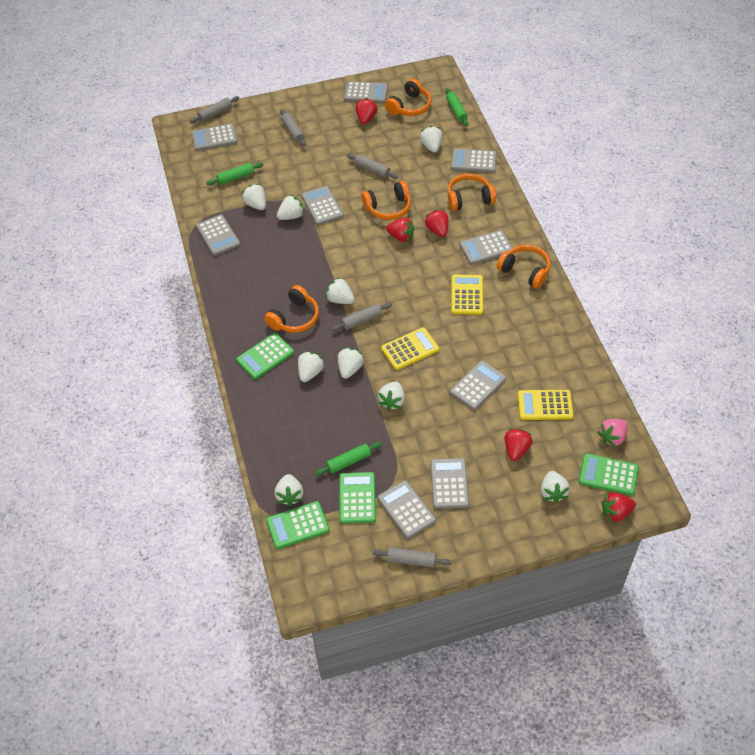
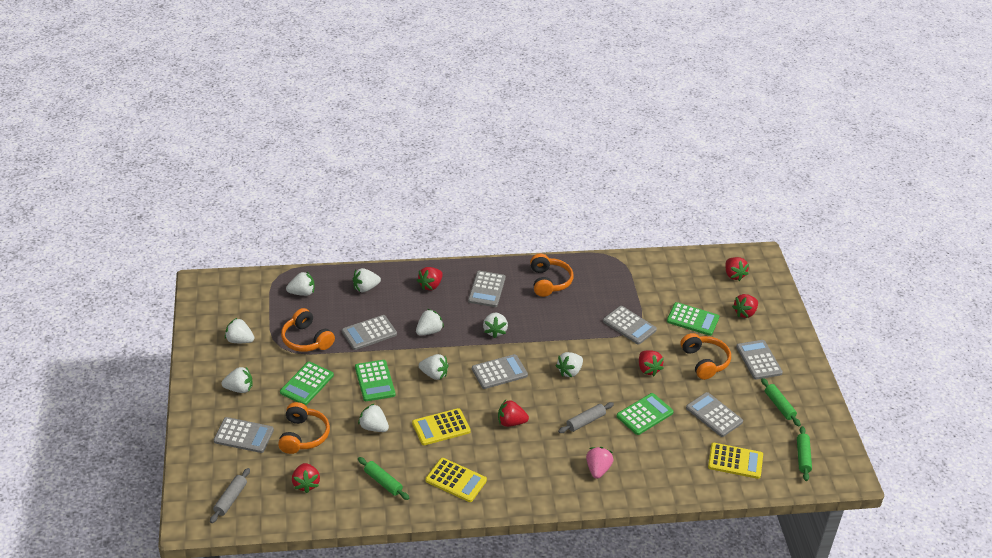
grey calculator: 9 -> 7
grey rolling pin: 5 -> 2
orange headphones: 5 -> 4
red strawberry: 5 -> 6

